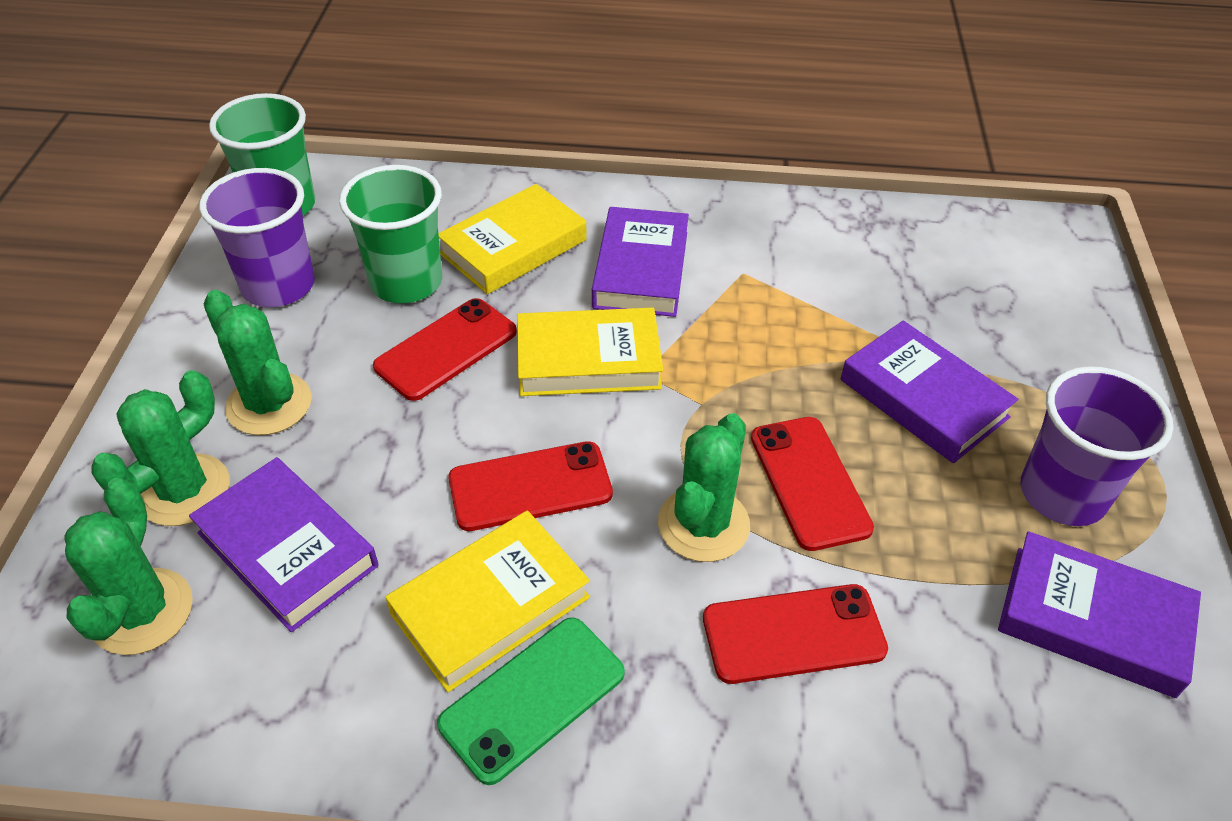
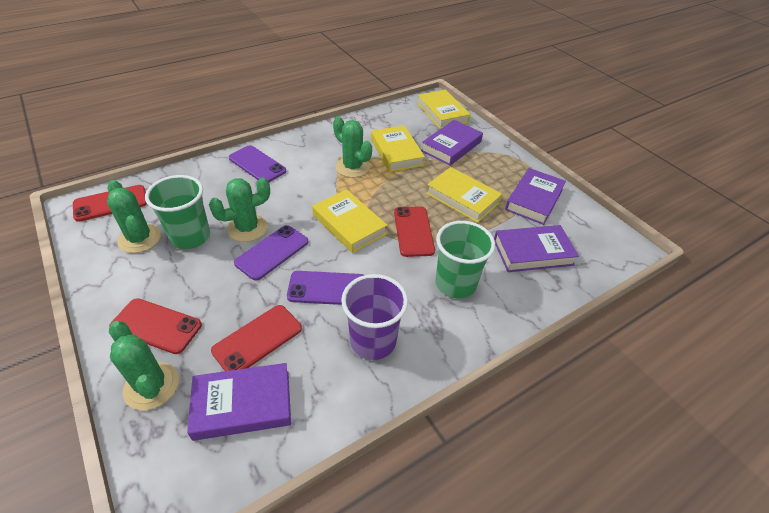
green phone: 1 -> 0
purple cup: 2 -> 1
purple phone: 0 -> 3
yellow book: 3 -> 4

